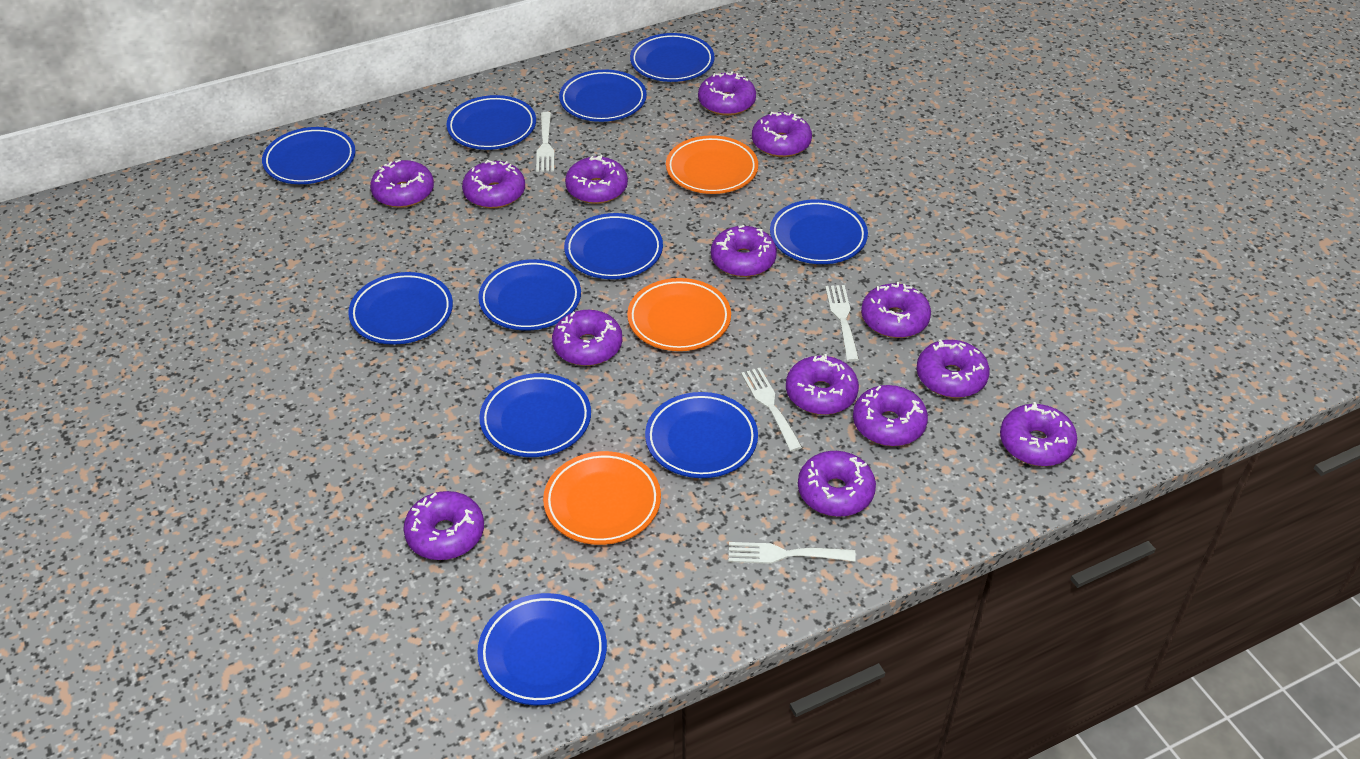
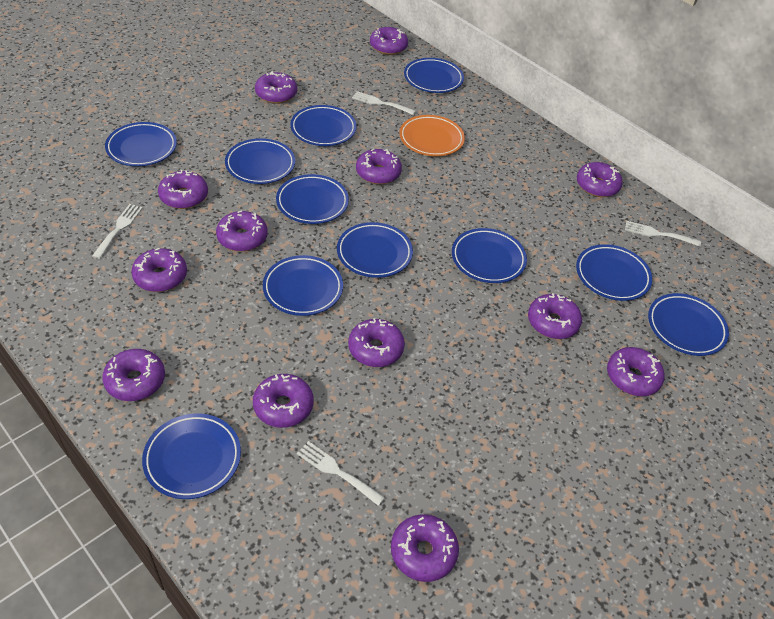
orange plate: 3 -> 1
purple donut: 14 -> 13

